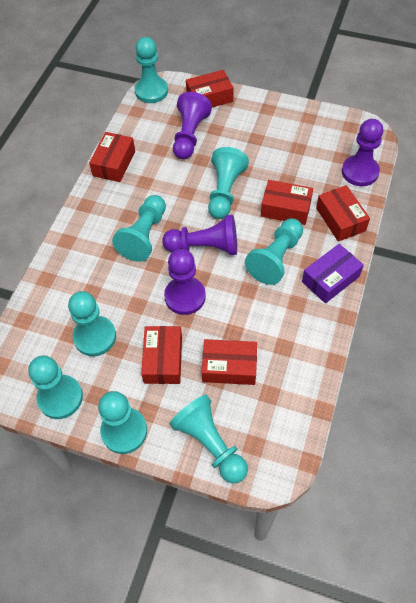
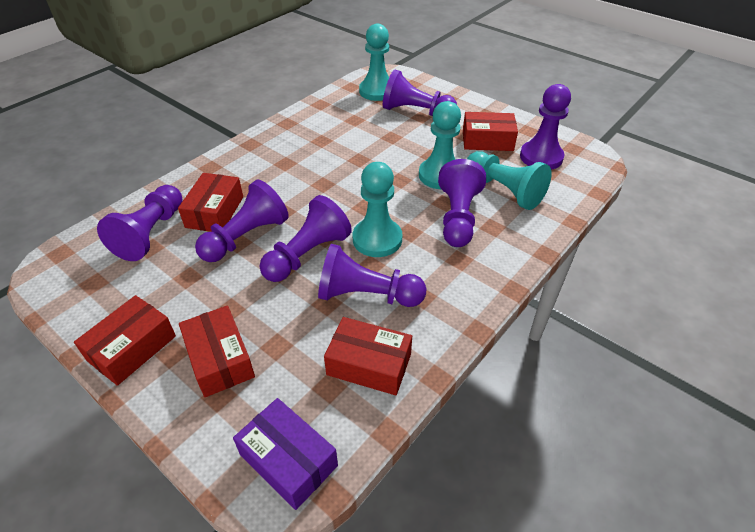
purple pawn: 4 -> 7
red box: 6 -> 5
turquoise pawn: 8 -> 4

